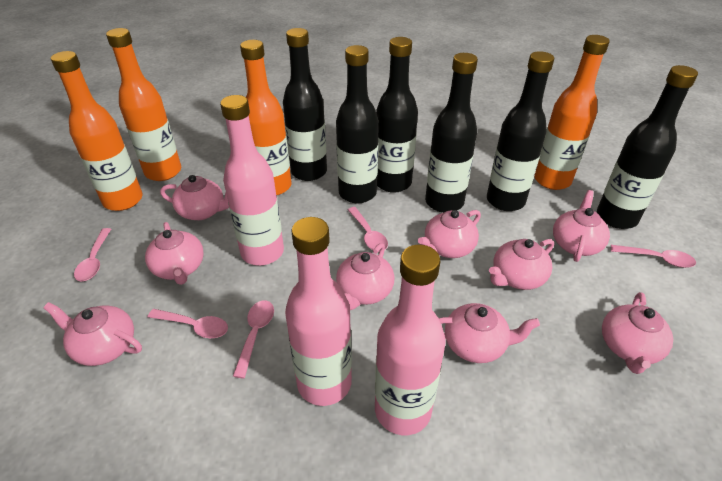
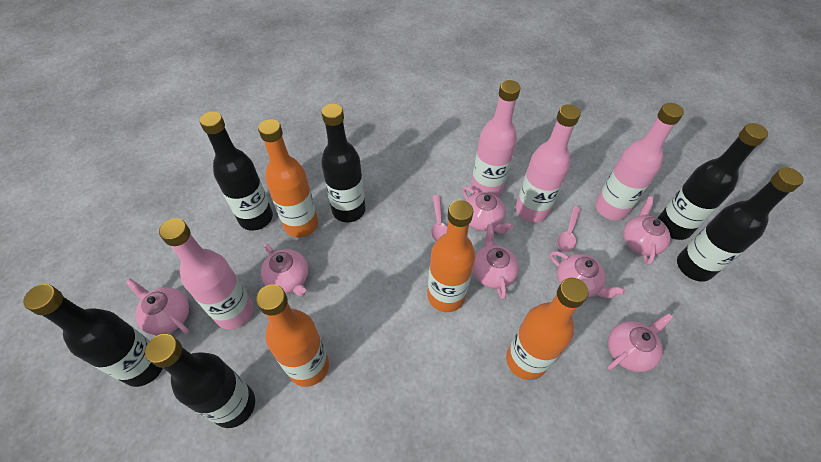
pink bottle: 3 -> 4
pink spoon: 5 -> 2
pink teapot: 9 -> 7

